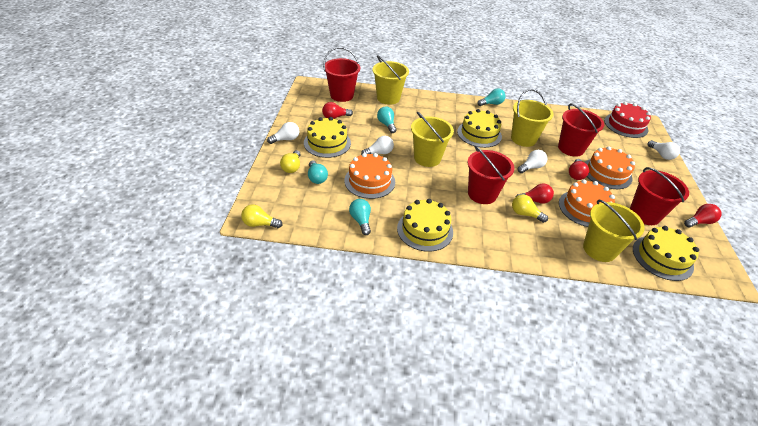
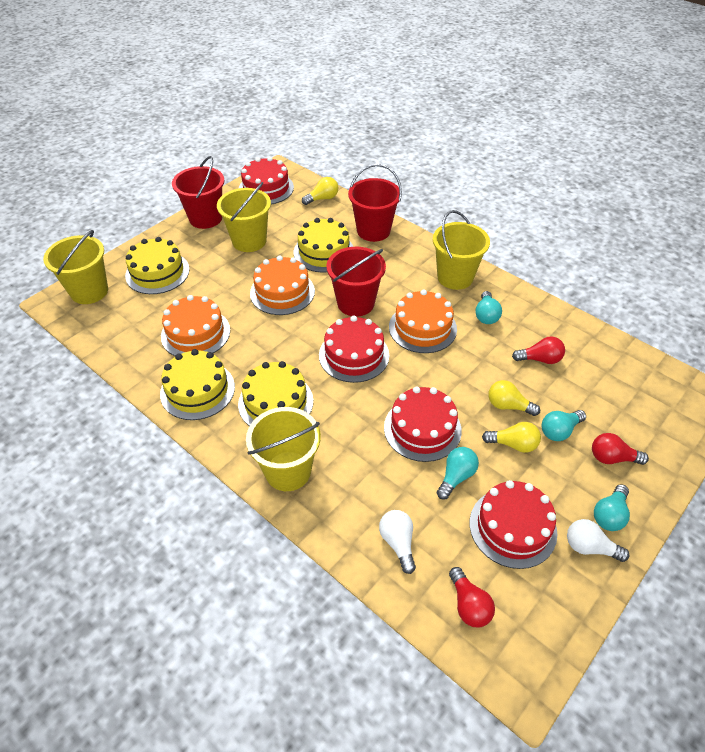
red bucket: 4 -> 3
red cake: 1 -> 4
red light bulb: 4 -> 3
white light bulb: 4 -> 2

